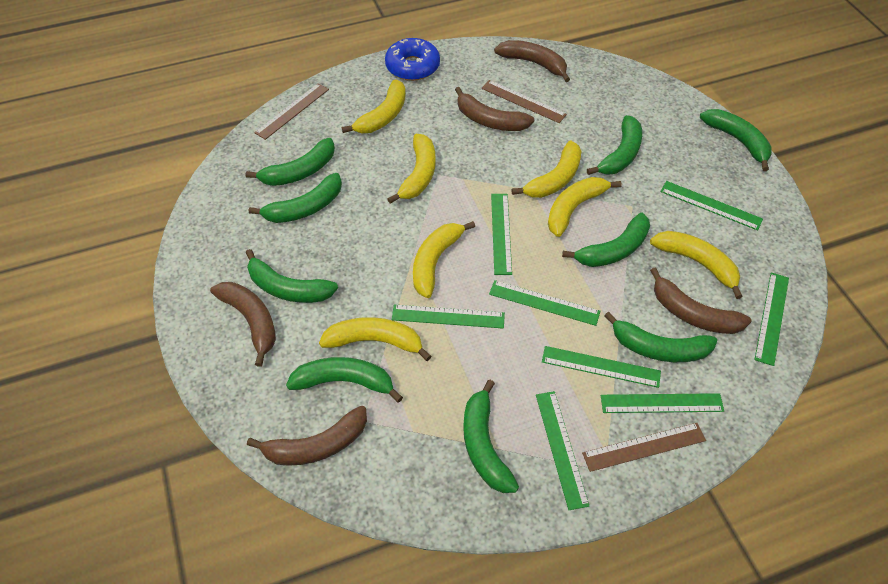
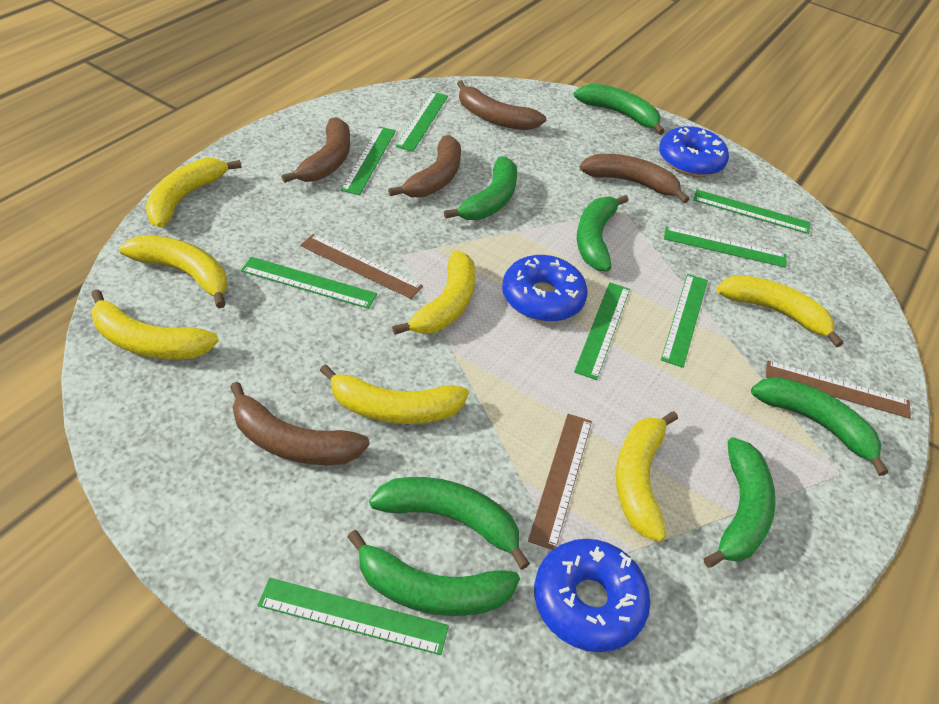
blue donut: 1 -> 3
green banana: 9 -> 7

